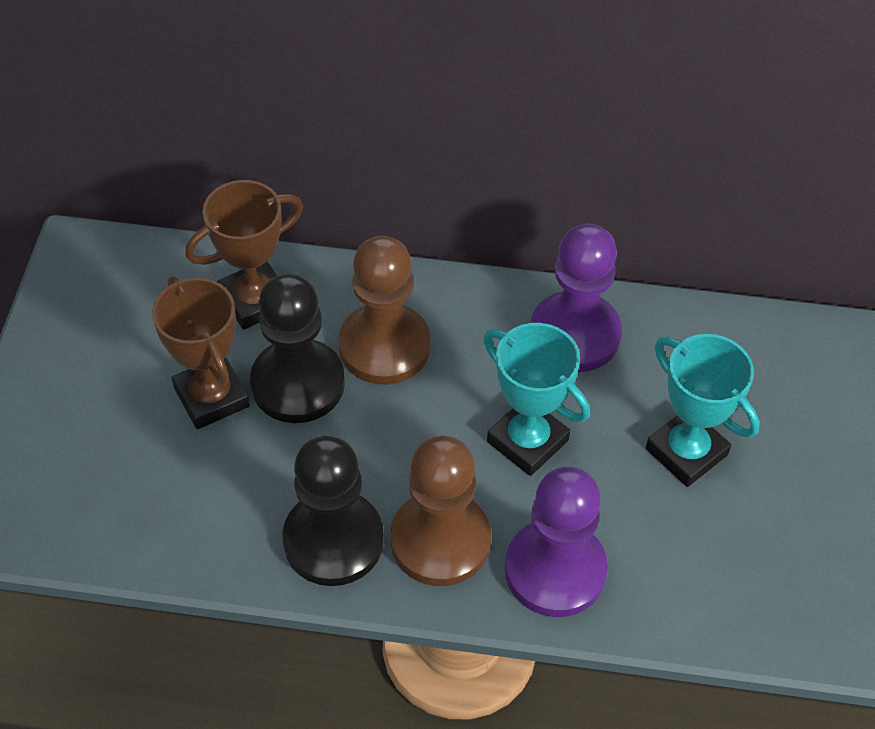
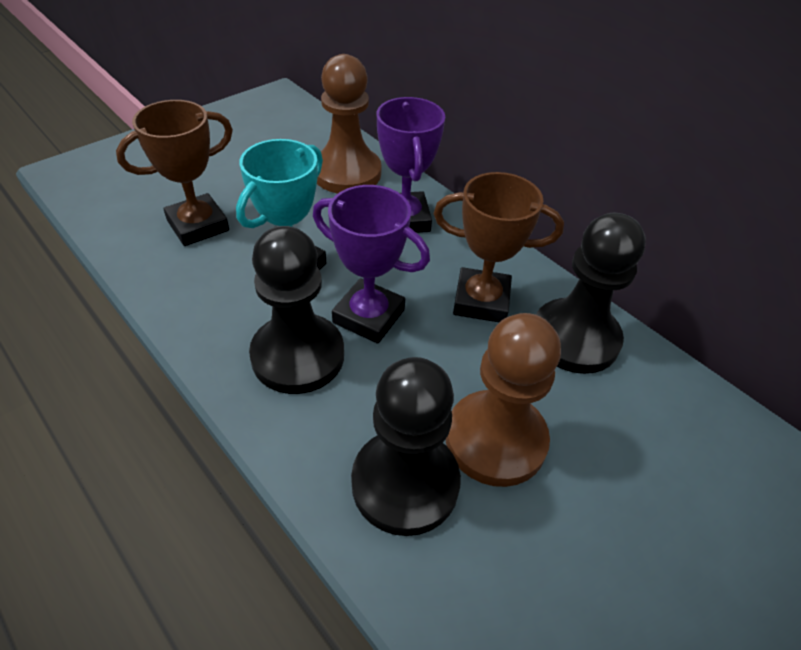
black pawn: 2 -> 3
purple pawn: 2 -> 0
purple trophy: 0 -> 2
turquoise trophy: 2 -> 1

